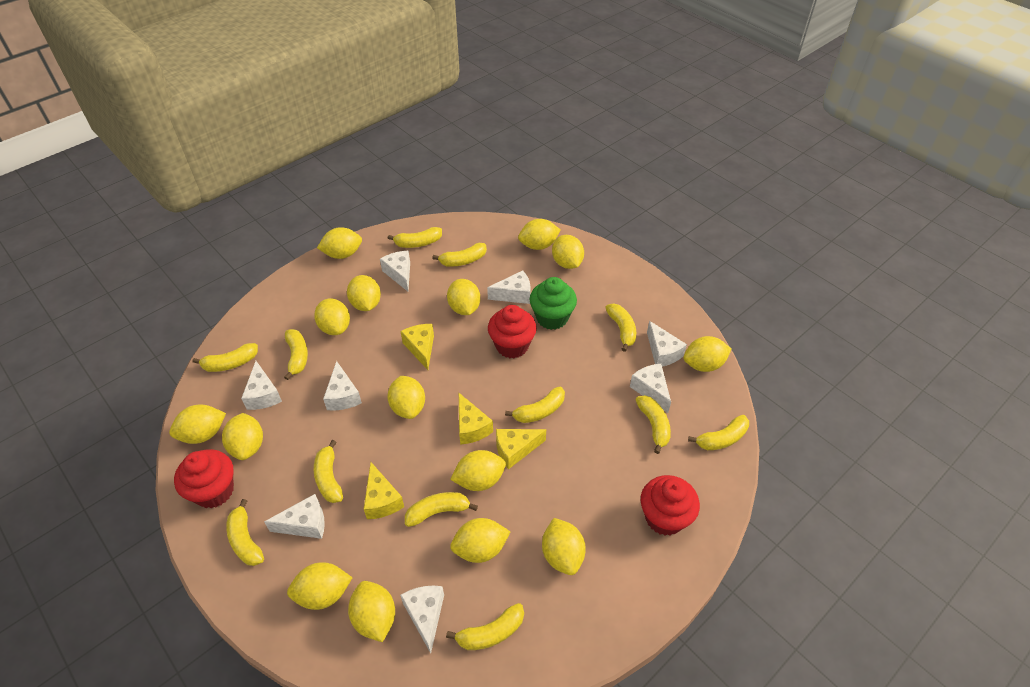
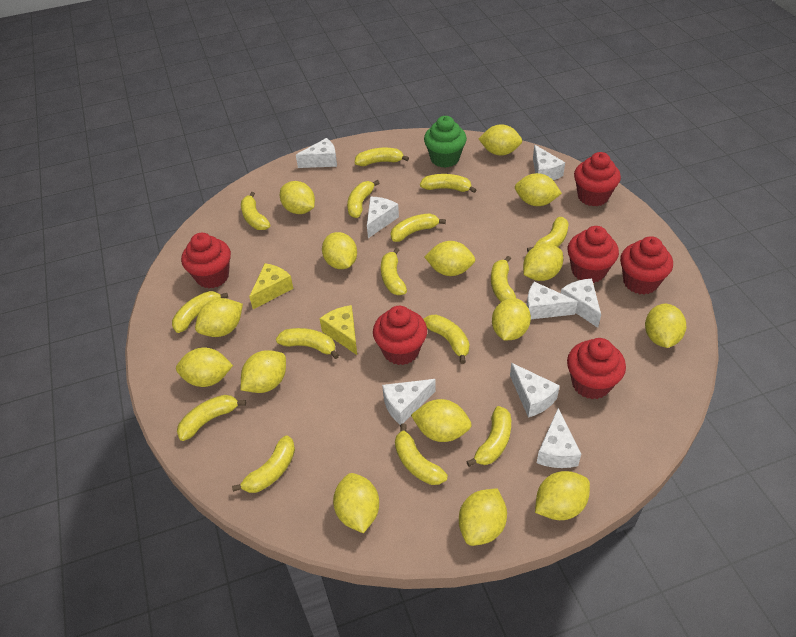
red cupcake: 3 -> 6
yellow banana: 12 -> 15
yellow cheese: 4 -> 2

